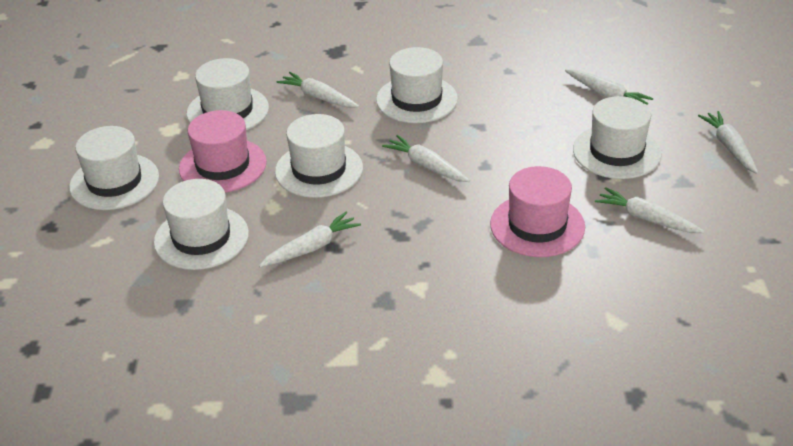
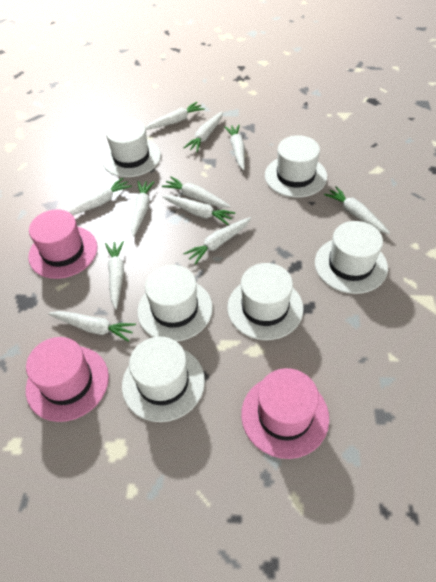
pink hat: 2 -> 3
white carrot: 6 -> 11

